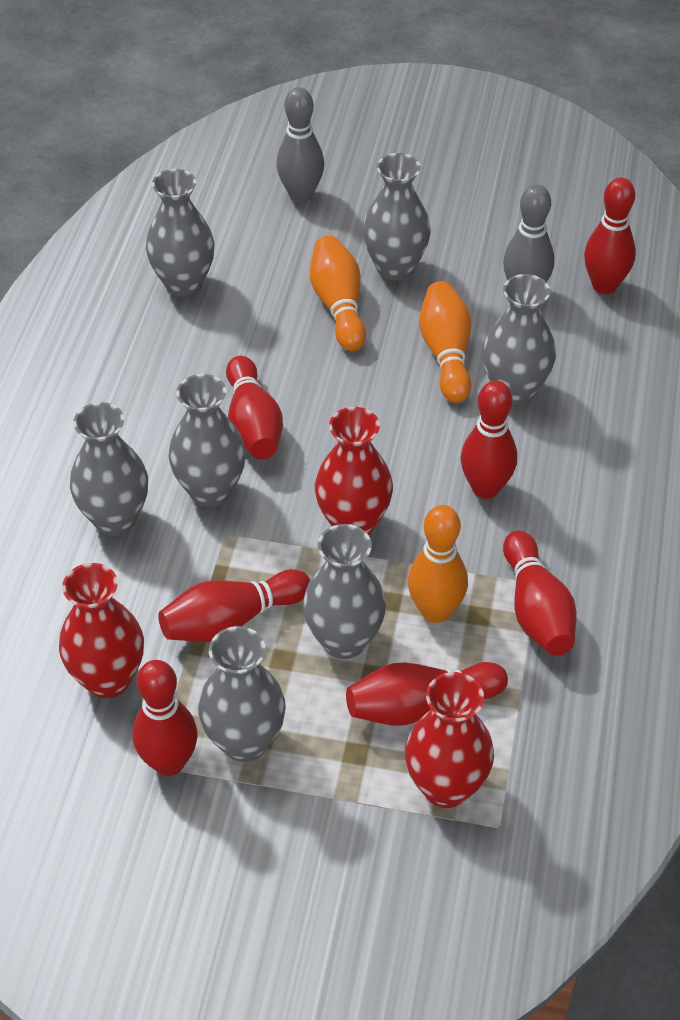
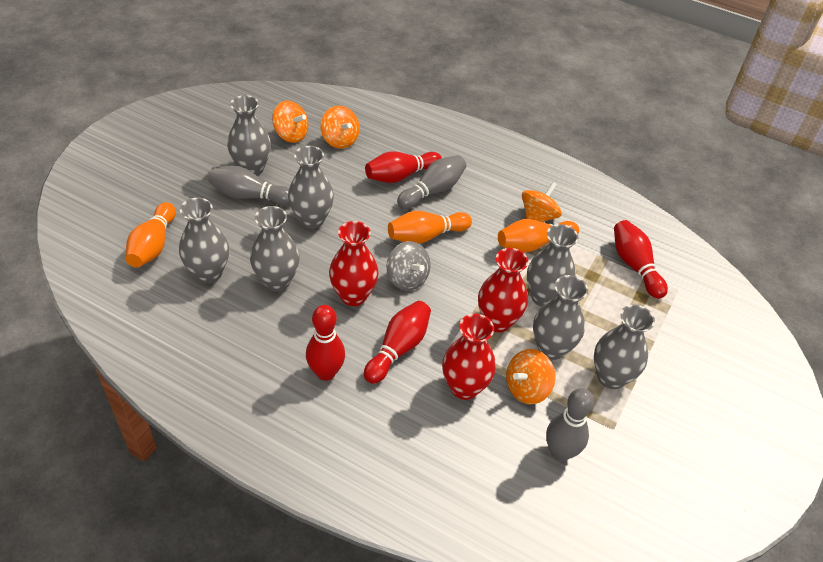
grey bowling pin: 2 -> 3
grey spinning top: 0 -> 1
orange spinning top: 0 -> 4
red bowling pin: 7 -> 4

